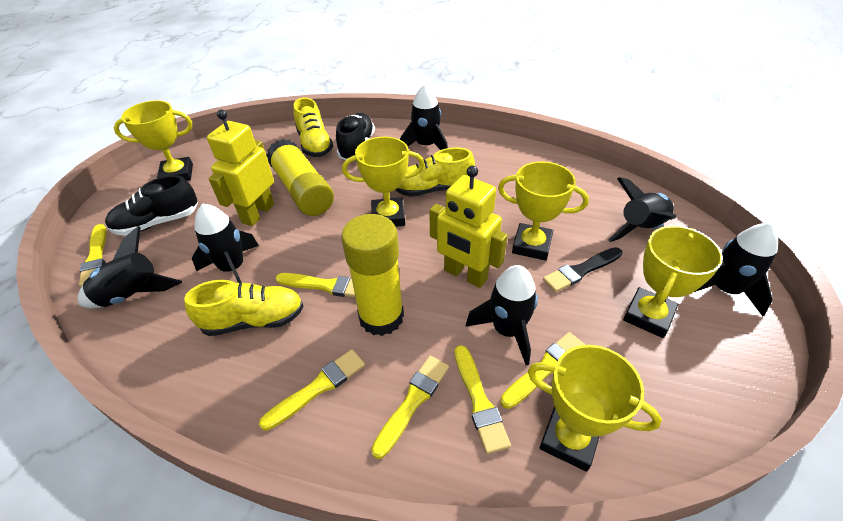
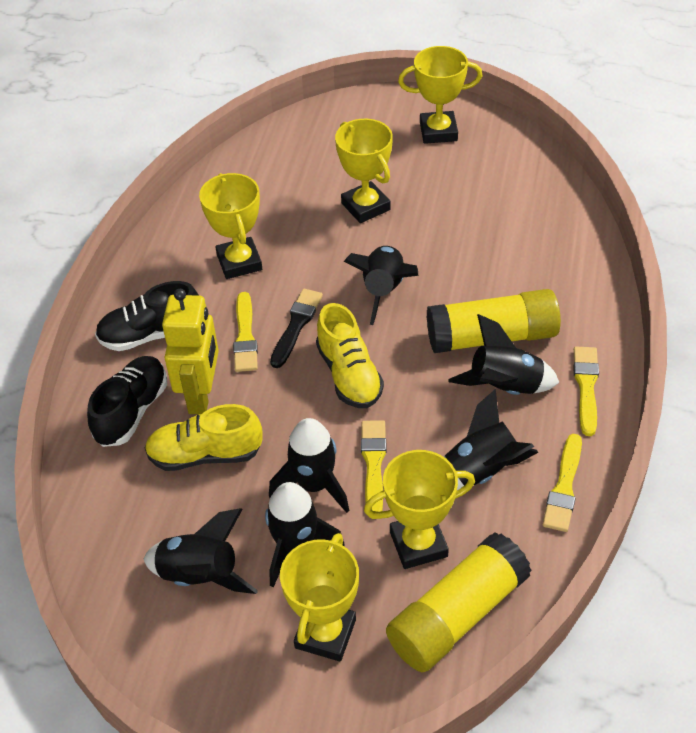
yellow brush: 6 -> 4
yellow robot: 2 -> 1
yellow shoe: 3 -> 2

